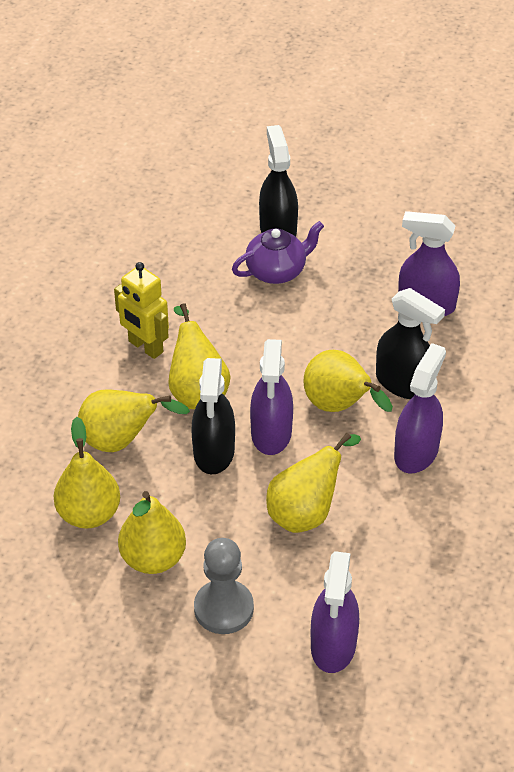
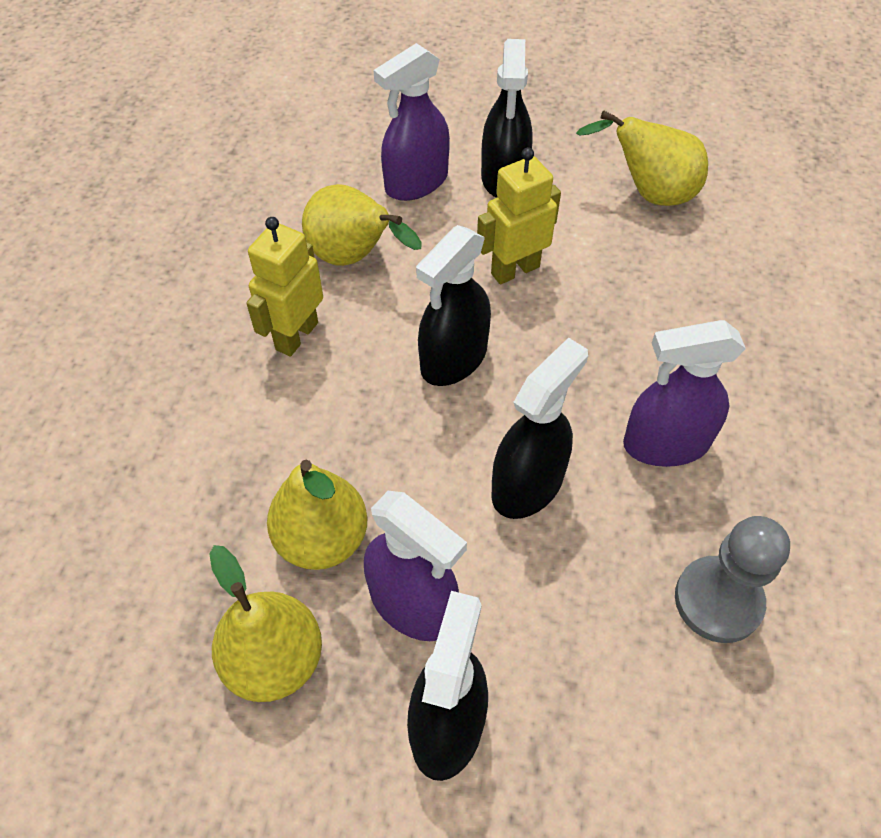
black spray bottle: 3 -> 4
purple spray bottle: 4 -> 3
purple teapot: 1 -> 0
yellow pear: 6 -> 4
yellow robot: 1 -> 2

